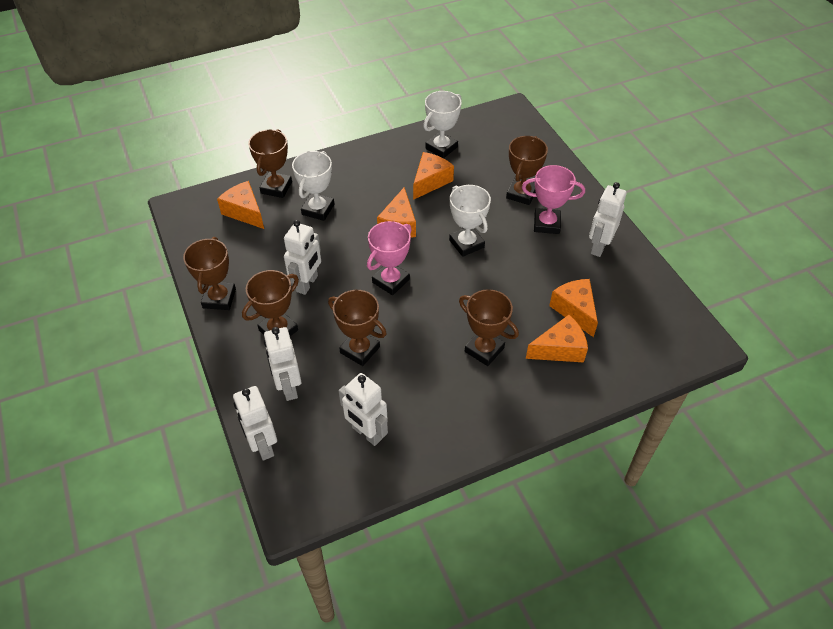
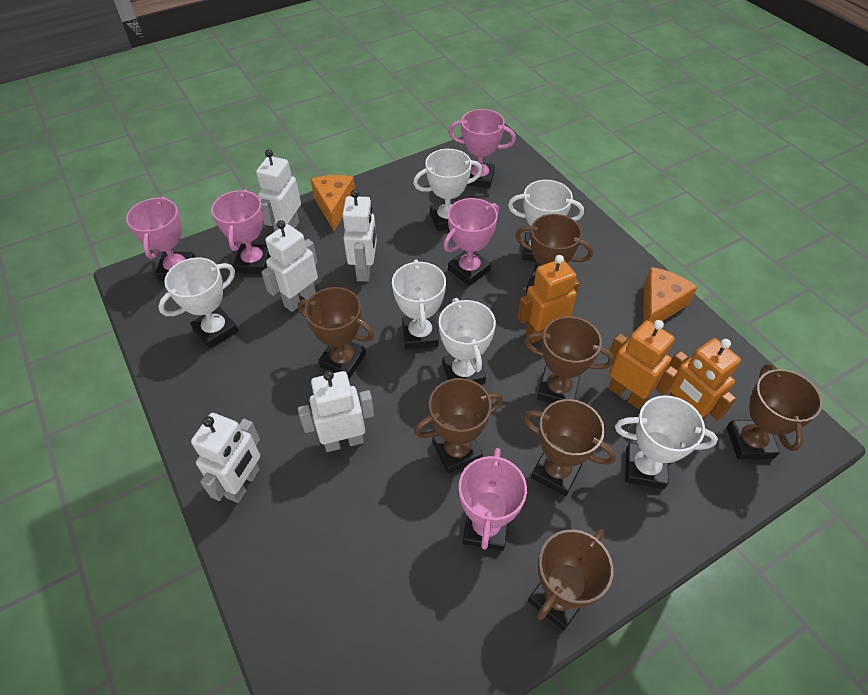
brown trophy: 6 -> 7
orange cheese: 5 -> 2
orange robot: 0 -> 3
pink trophy: 2 -> 5
white trophy: 3 -> 6

